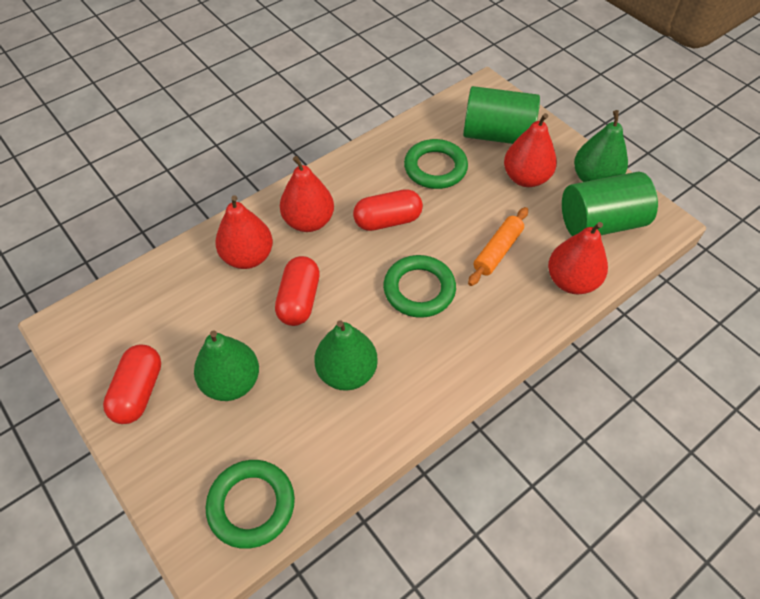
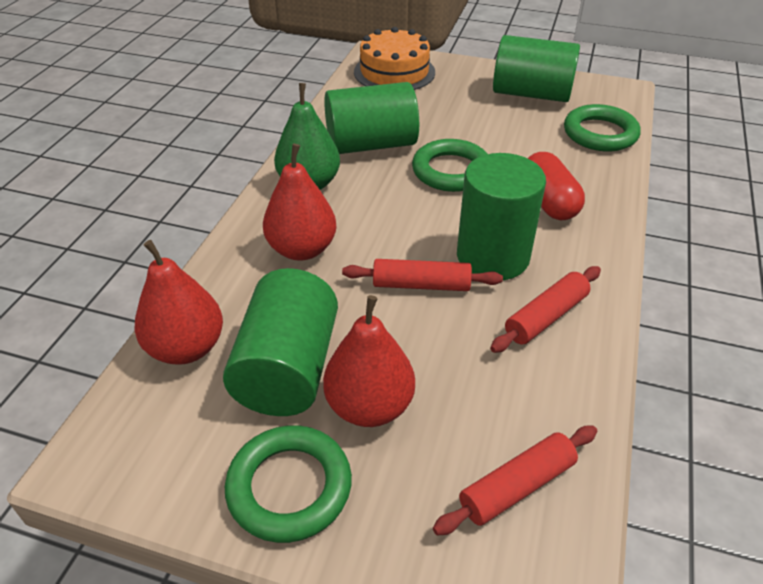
green cylinder: 2 -> 4
green pear: 3 -> 1
orange cake: 0 -> 1
orange rolling pin: 1 -> 0
red capsule: 3 -> 1
red pear: 4 -> 3
red rolling pin: 0 -> 3

